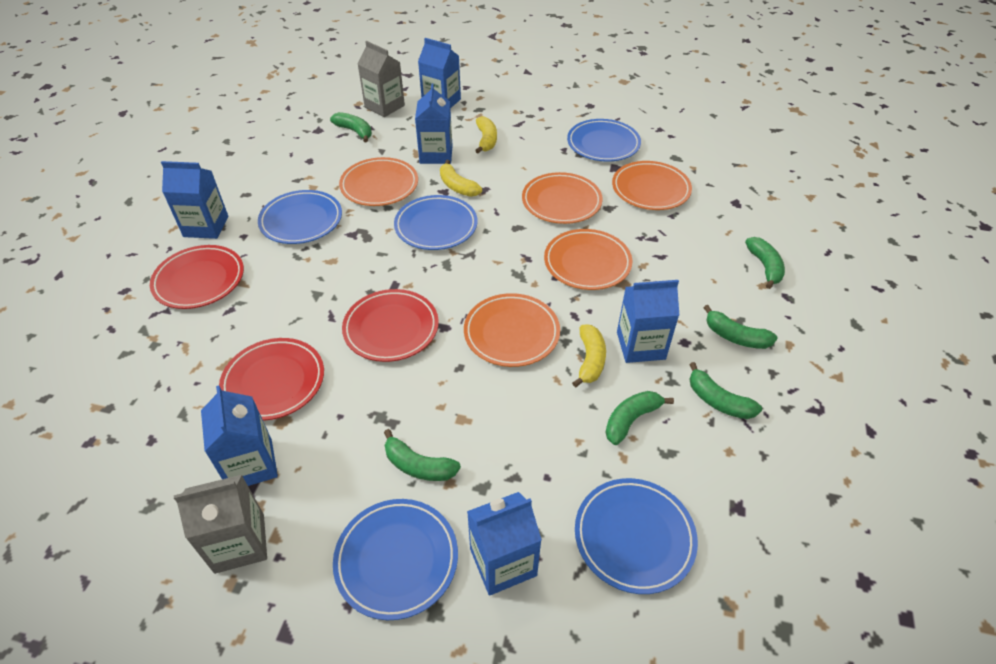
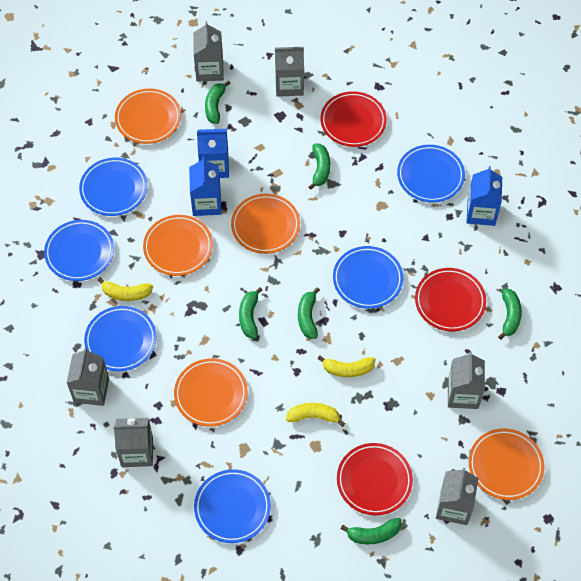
blue carton: 6 -> 3
blue plate: 5 -> 6
grey carton: 2 -> 6

